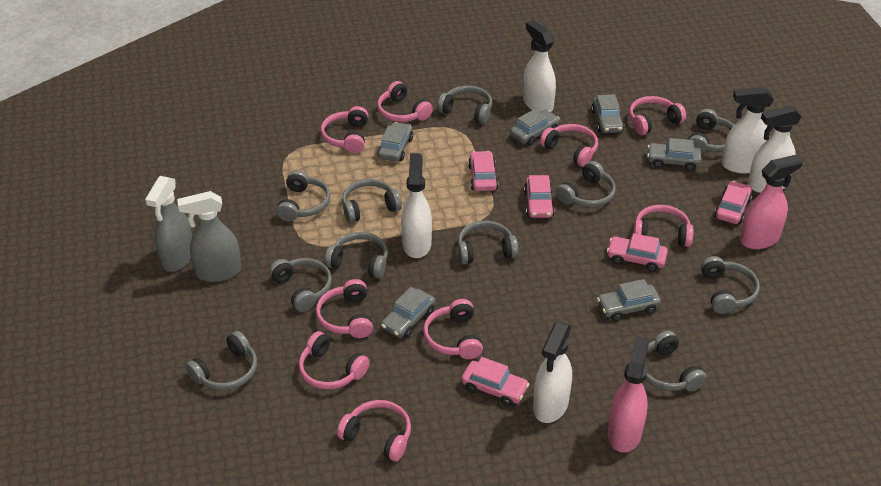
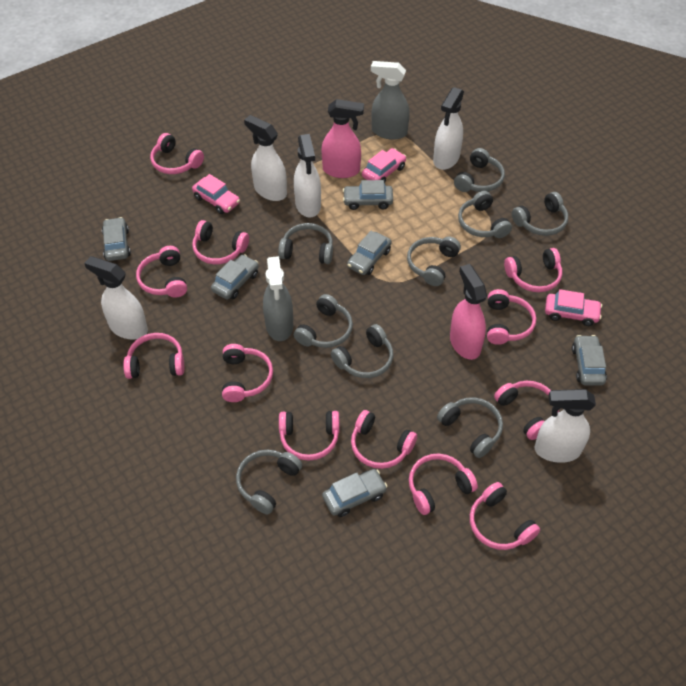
grey headphones: 11 -> 9
pink car: 5 -> 3
pink headphones: 9 -> 12

